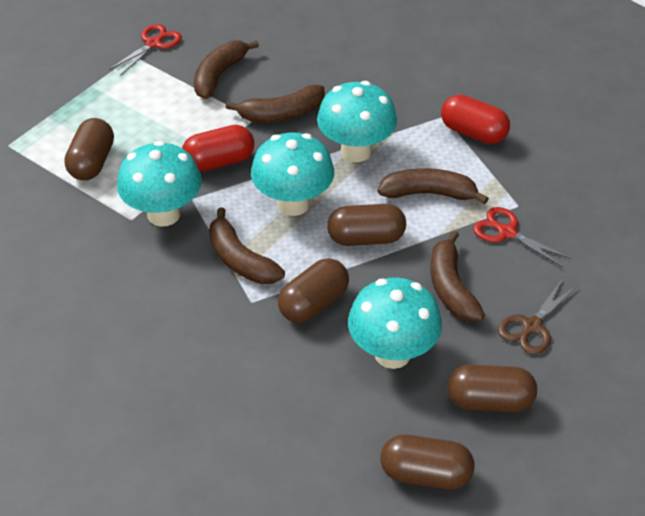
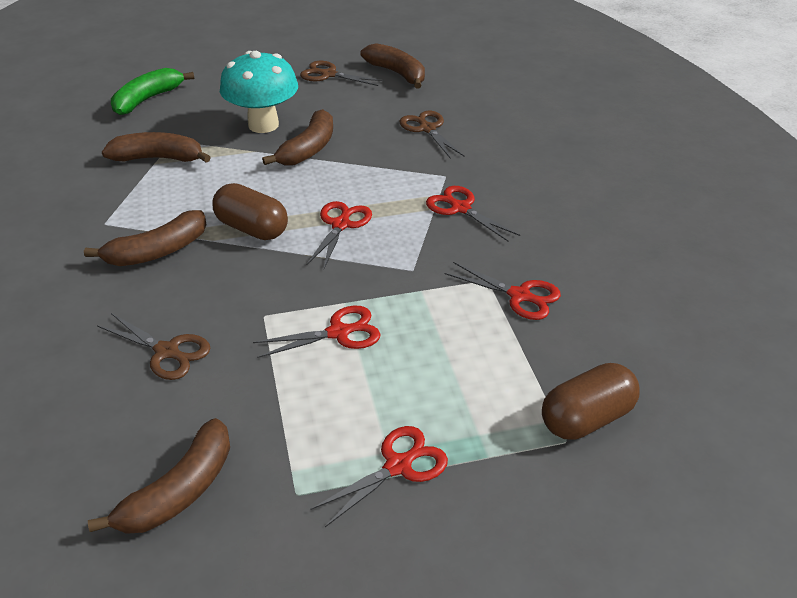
brown capsule: 5 -> 2
brown scissors: 1 -> 3
green banana: 0 -> 1
red capsule: 2 -> 0
red scissors: 2 -> 5
turquoise mushroom: 4 -> 1

